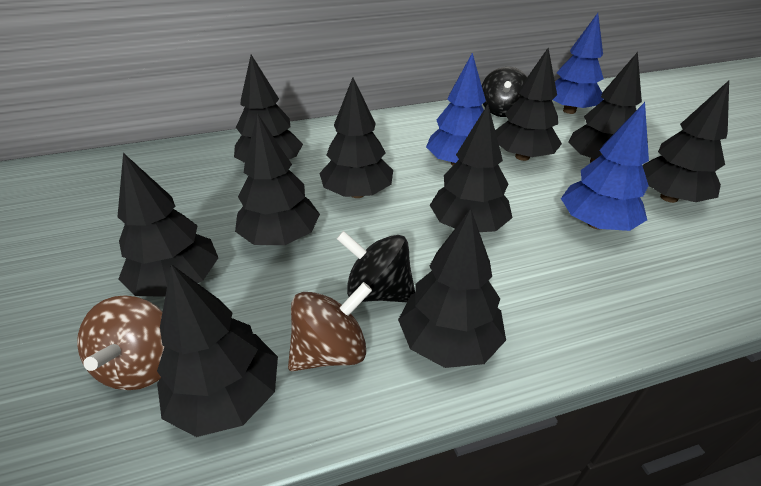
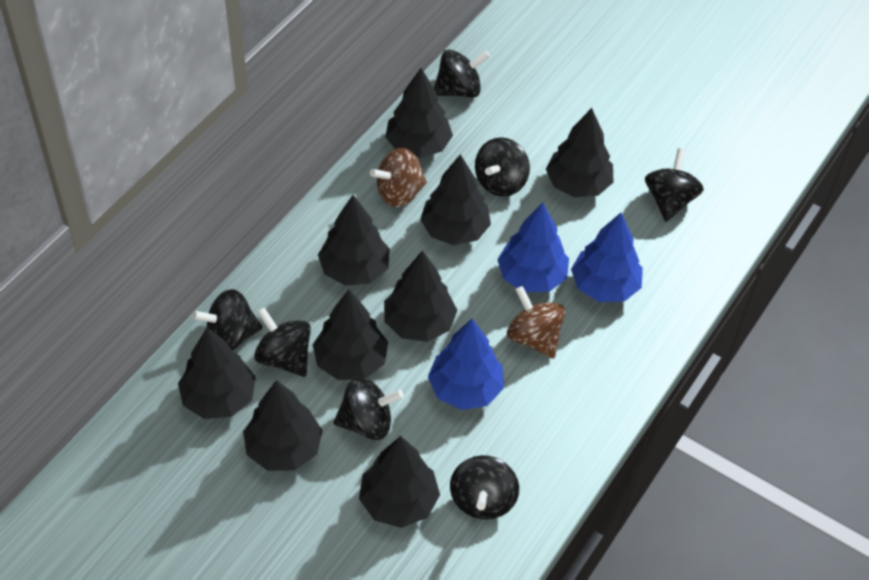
black spinning top: 2 -> 7
black tree: 10 -> 9

